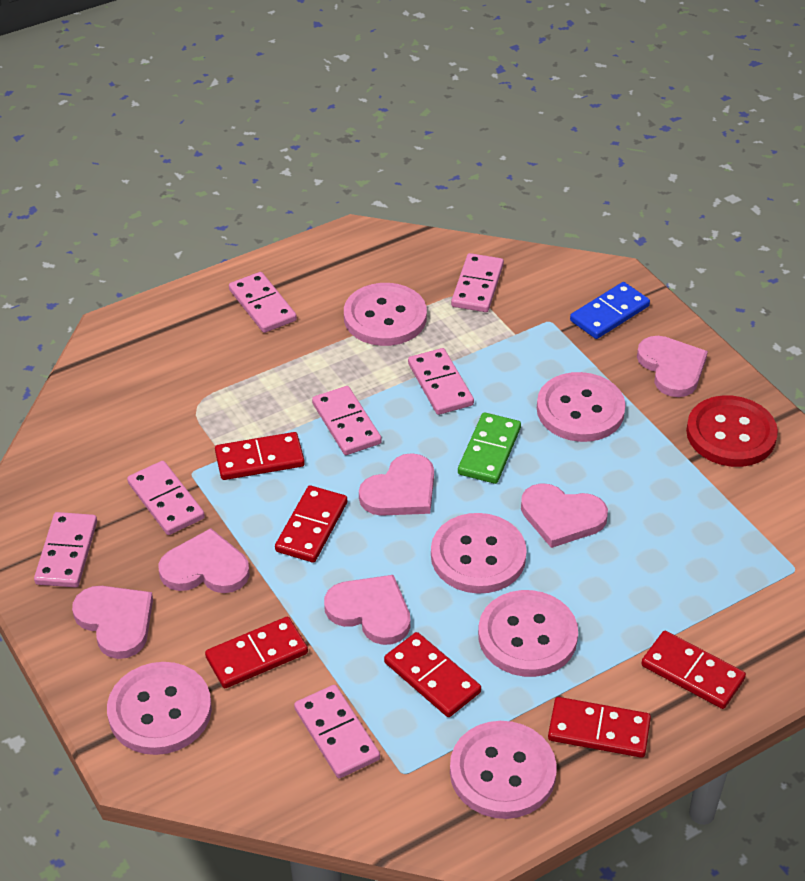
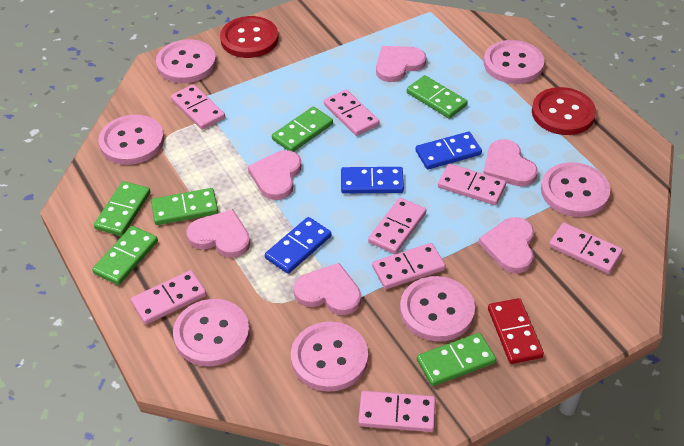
blue domino: 1 -> 3
green domino: 1 -> 6
pink button: 6 -> 7
pink domino: 7 -> 8
red button: 1 -> 2
red domino: 6 -> 1

